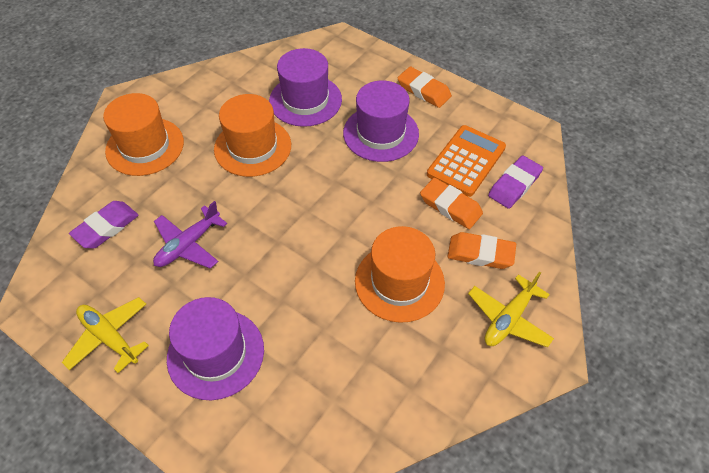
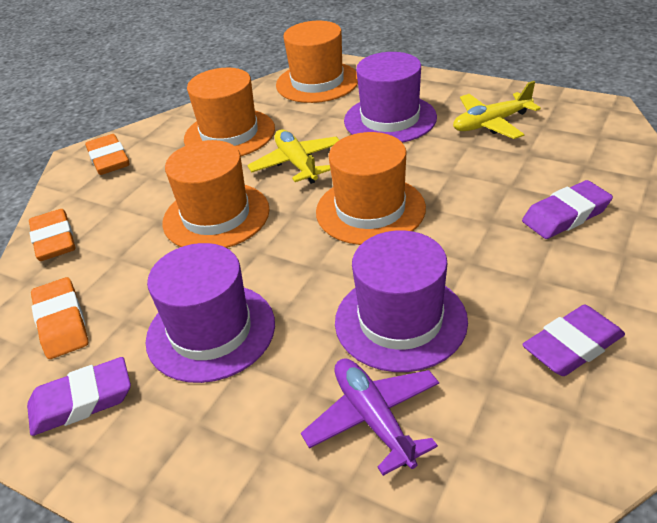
orange calculator: 1 -> 0
orange hat: 3 -> 4
purple eraser: 2 -> 3

